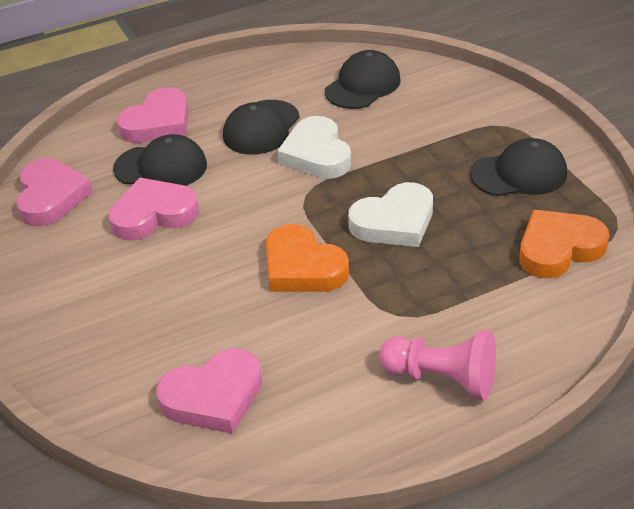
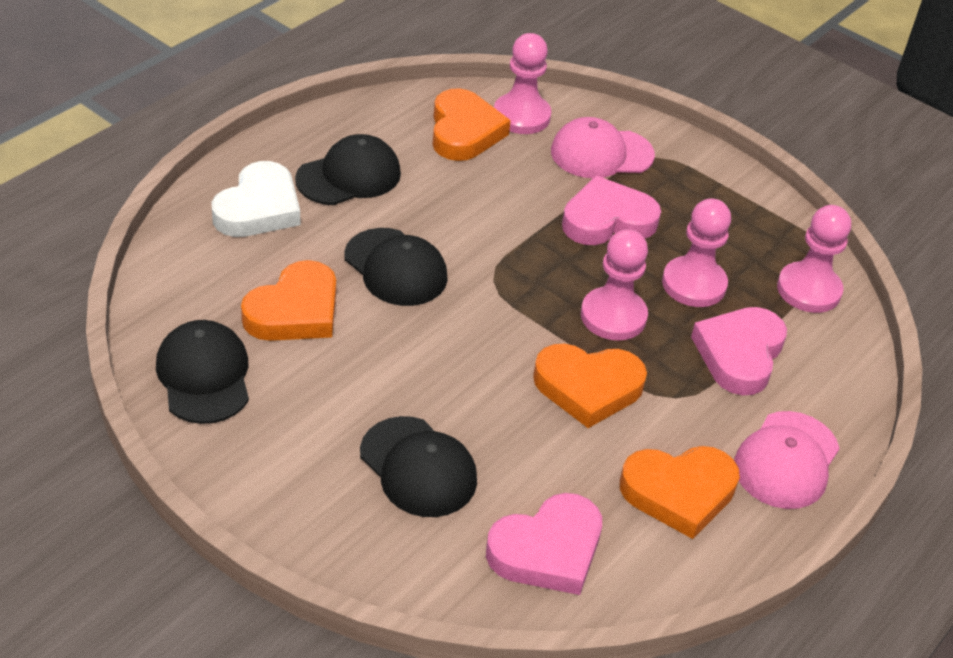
orange heart: 2 -> 4
pink cap: 0 -> 2
pink heart: 4 -> 3
pink pawn: 1 -> 4
white heart: 2 -> 1

